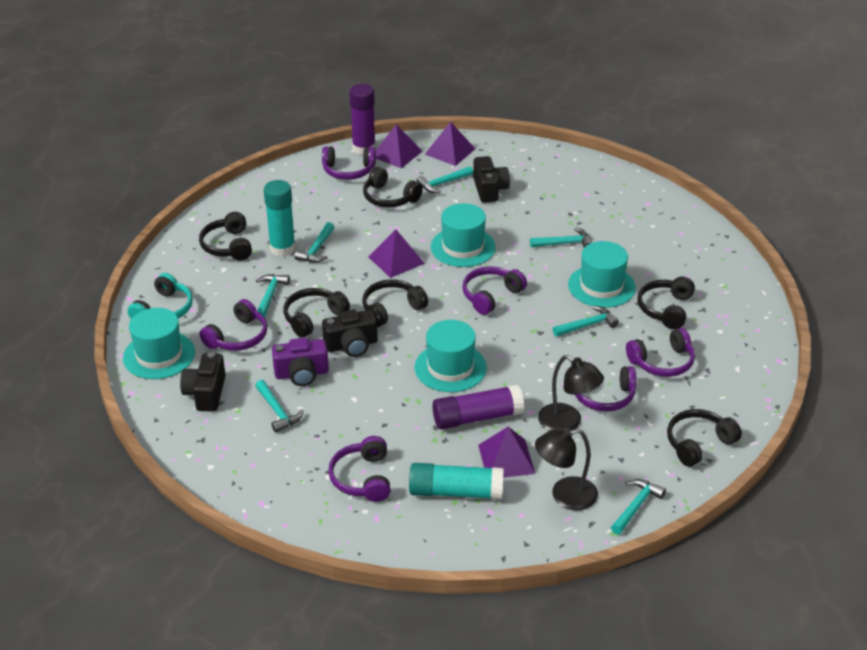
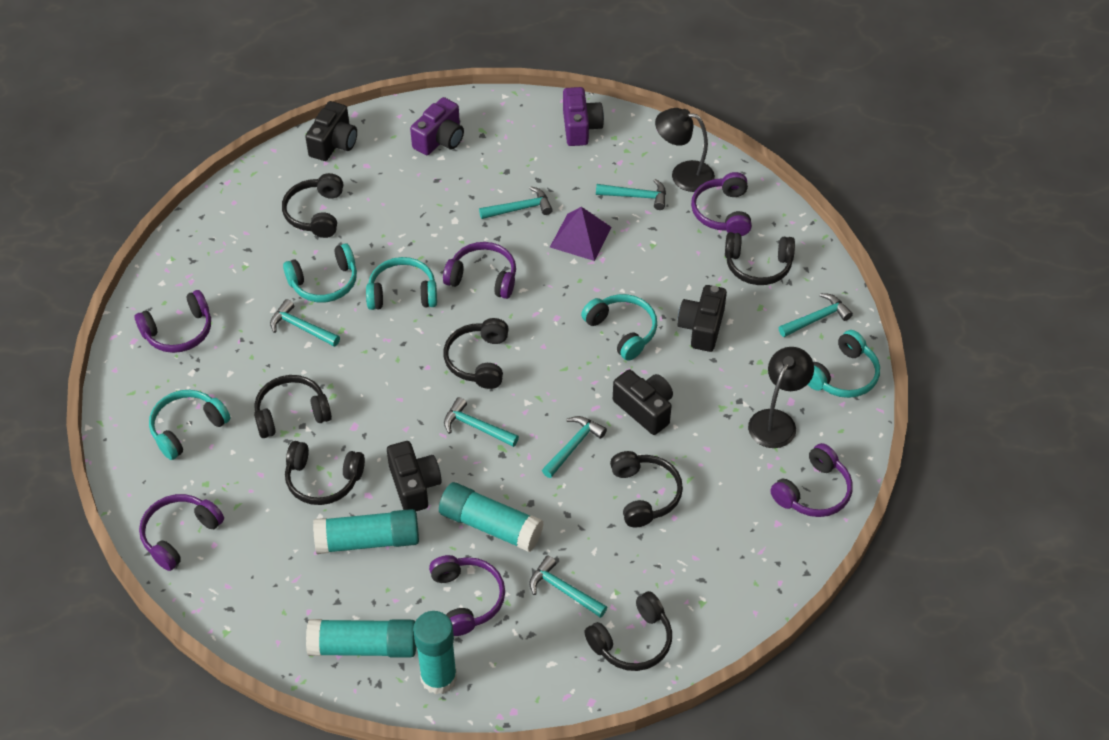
black camera: 3 -> 4
black headphones: 6 -> 7
purple camera: 1 -> 2
purple glue stick: 2 -> 0
purple pyramid: 4 -> 1
turquoise glue stick: 2 -> 4
turquoise hat: 4 -> 0
turquoise headphones: 1 -> 5

